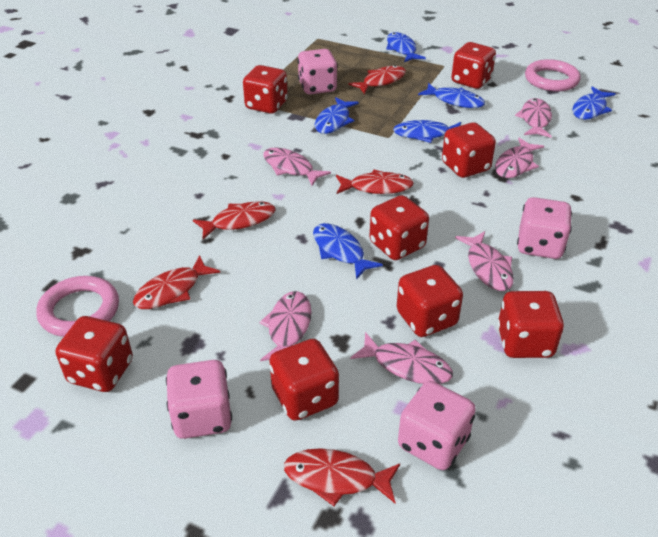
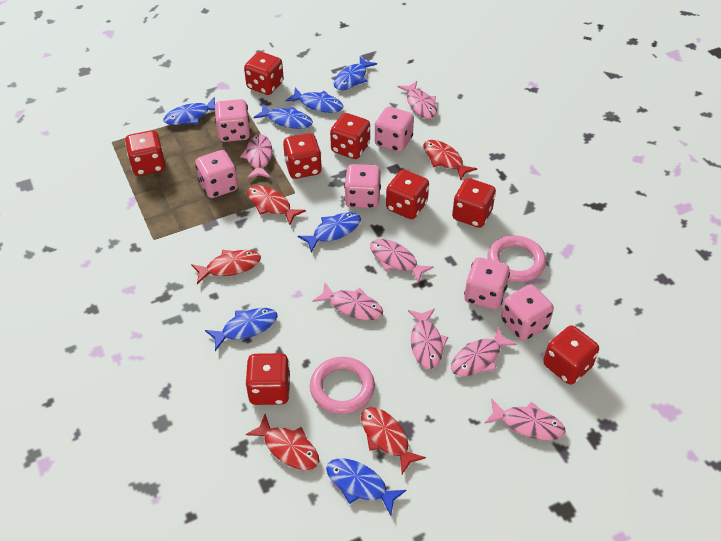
blue fish: 6 -> 7
pink dice: 4 -> 6
pink fish: 6 -> 7

